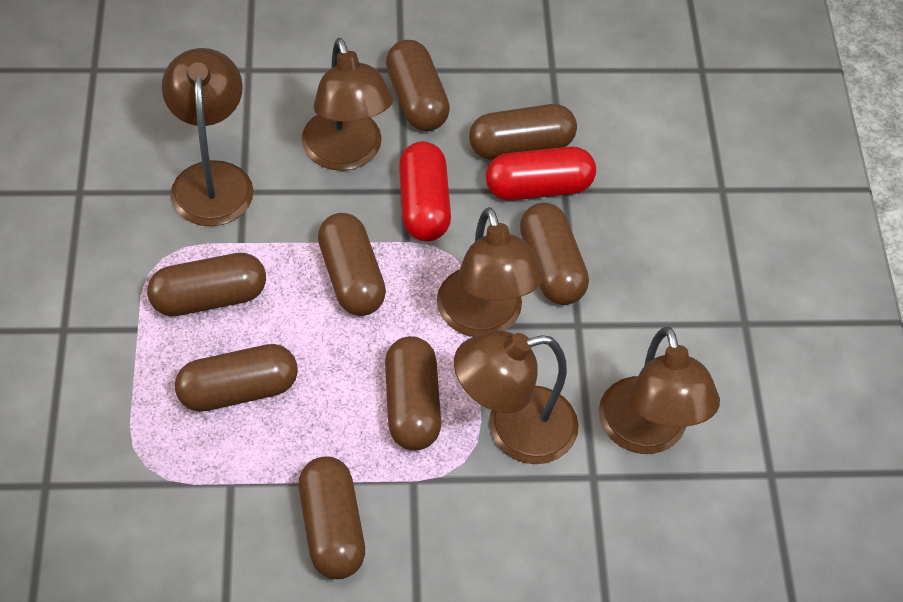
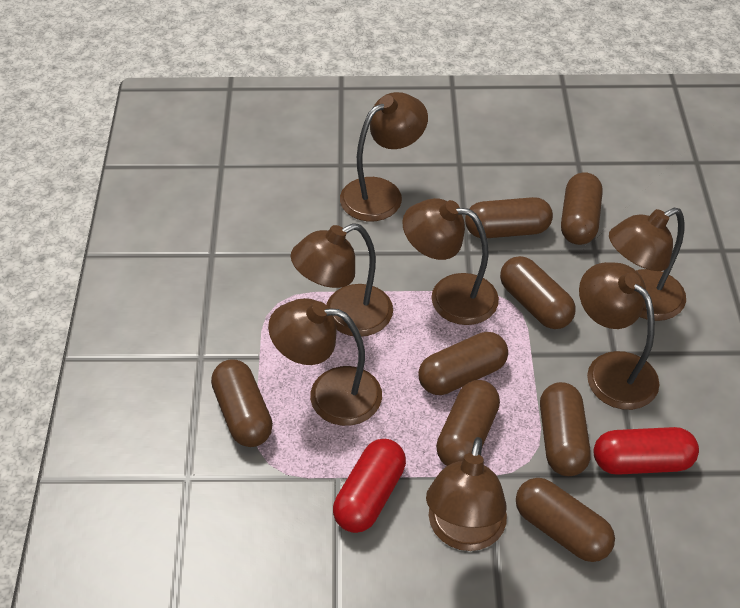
brown lamp: 5 -> 7

